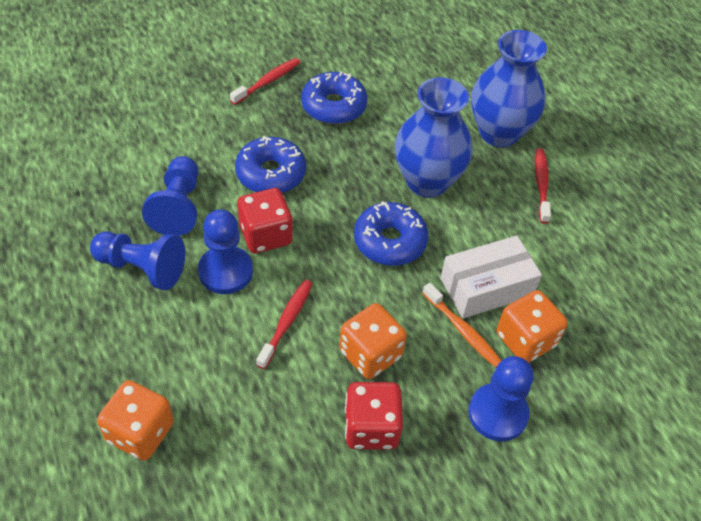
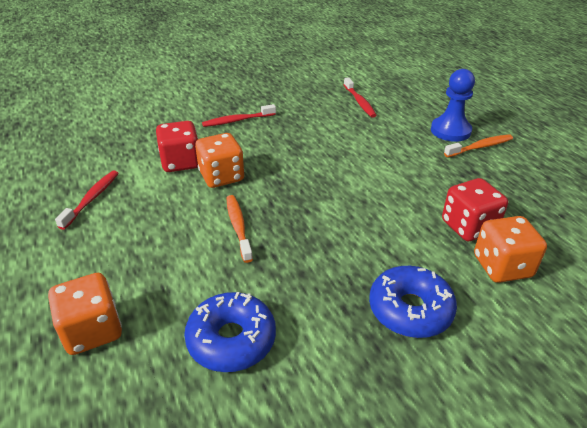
blue donut: 3 -> 2
blue pawn: 4 -> 1
blue vase: 2 -> 0
orange toothbrush: 1 -> 2
white box: 1 -> 0

